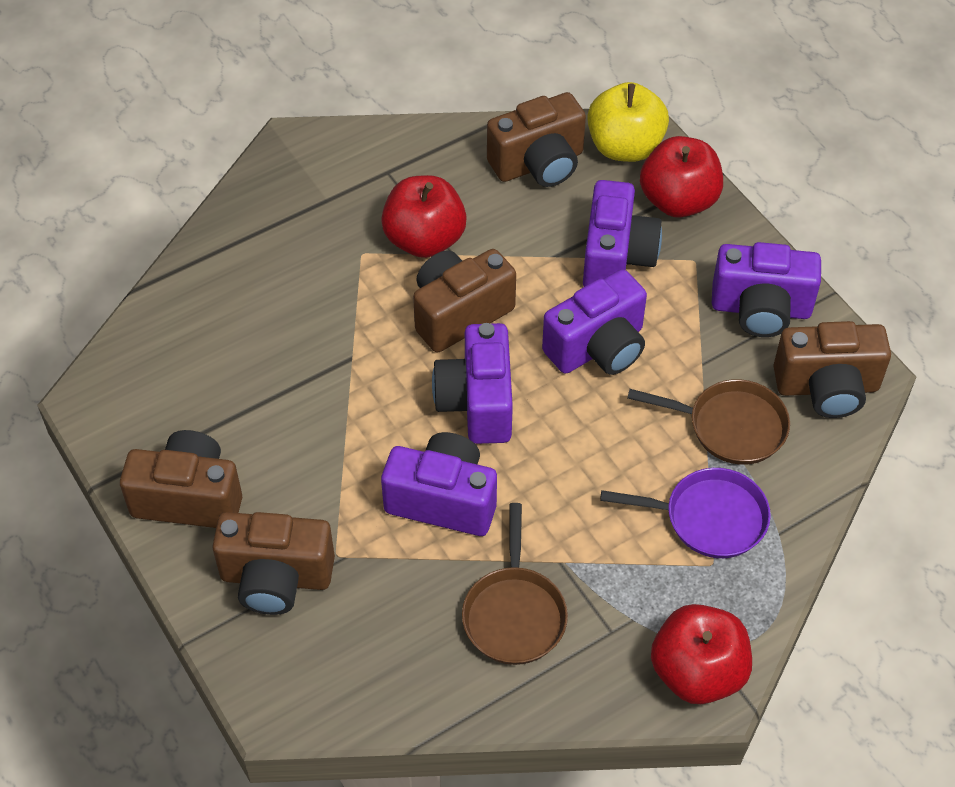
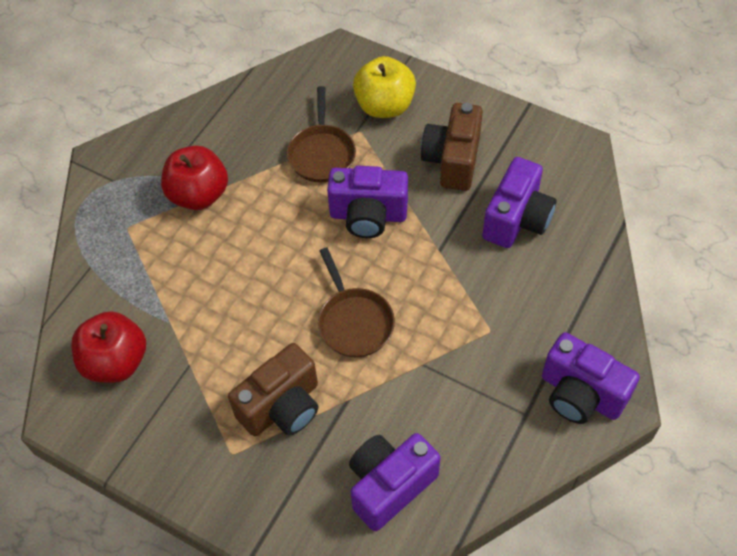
brown camera: 5 -> 2
purple camera: 5 -> 4
purple pan: 1 -> 0
red apple: 3 -> 2

